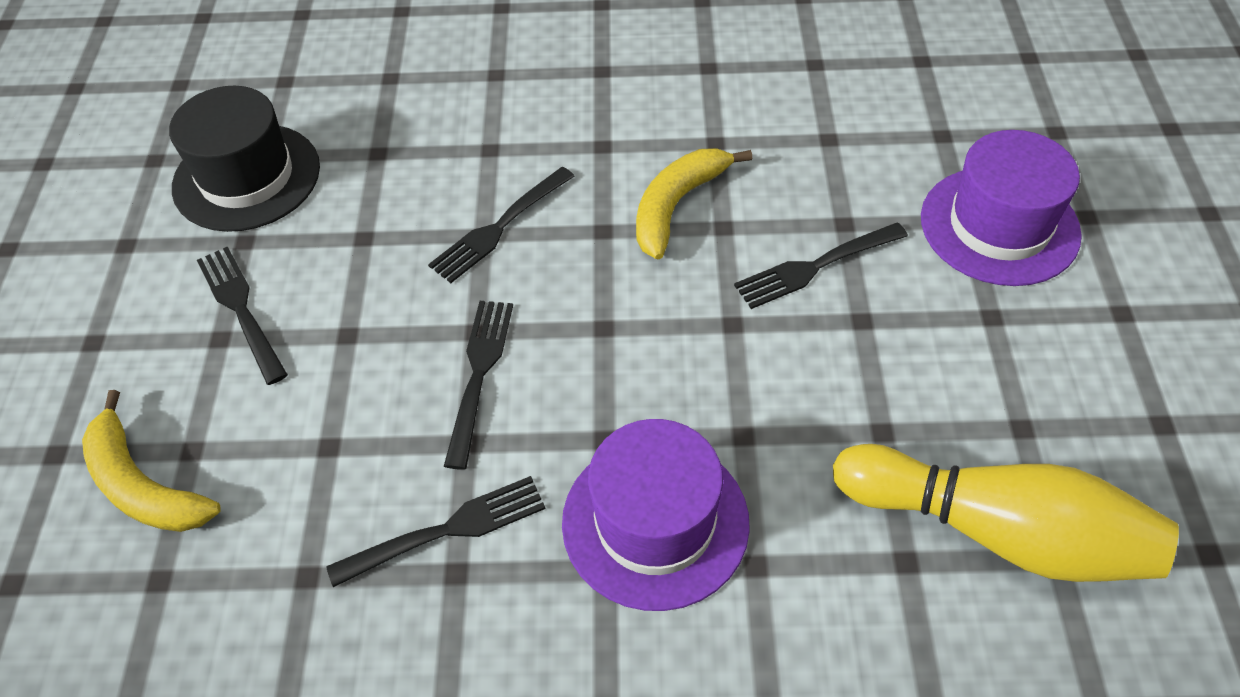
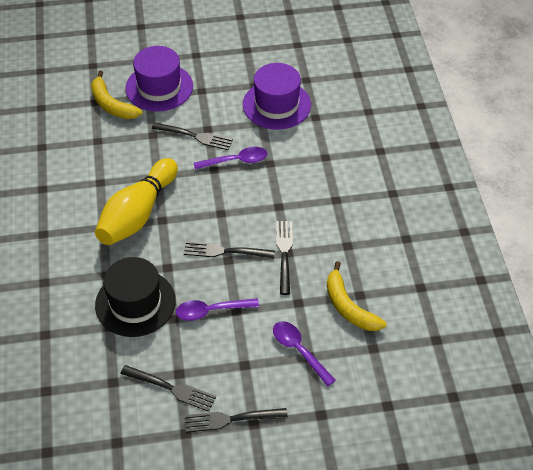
purple spoon: 0 -> 3

